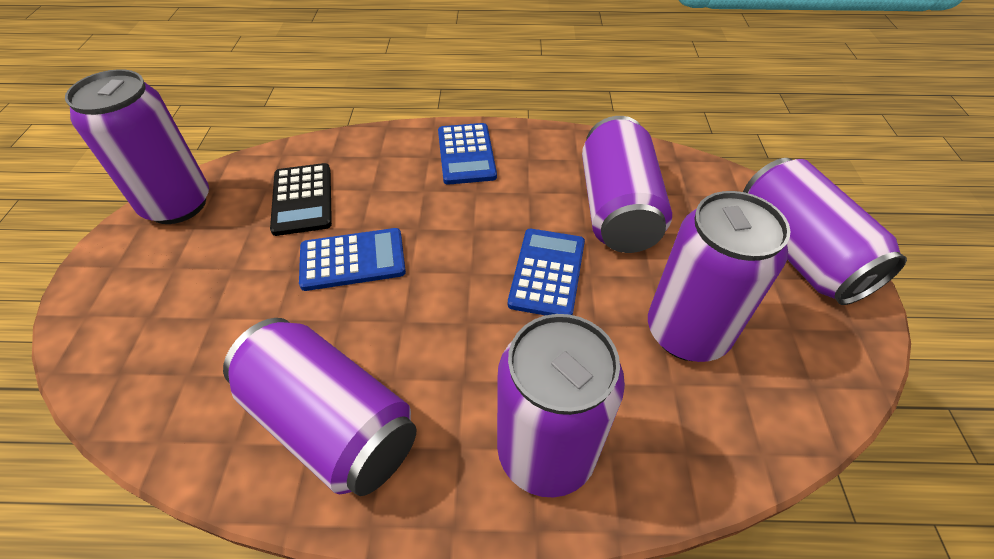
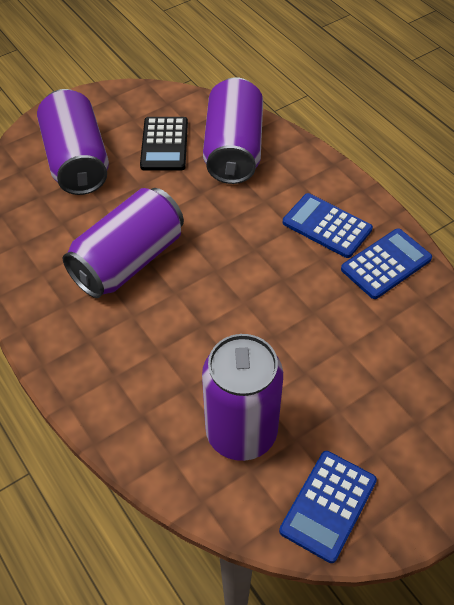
purple can: 6 -> 4

